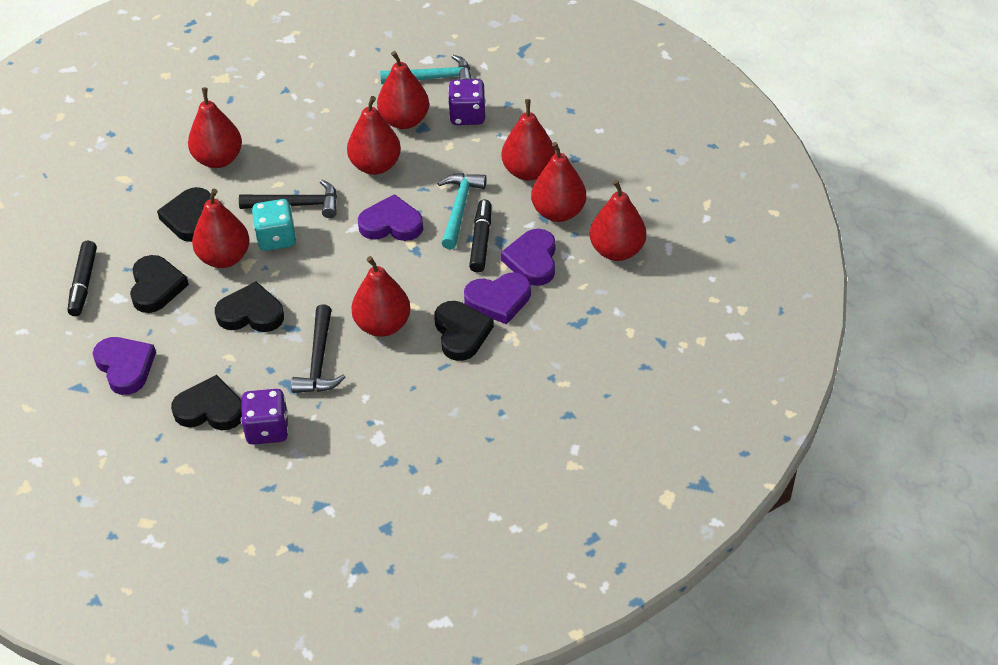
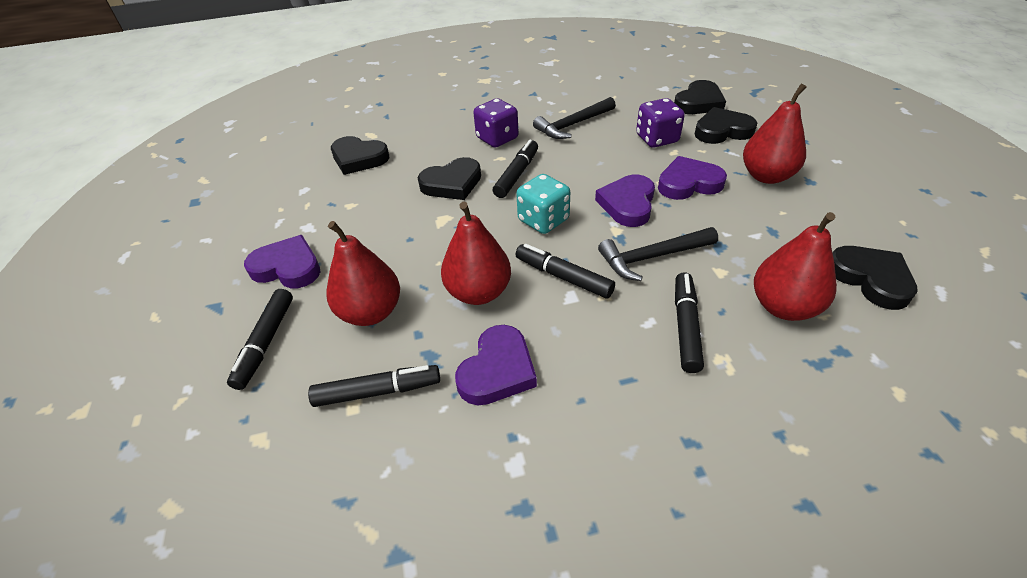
black marker: 2 -> 5
red pear: 8 -> 4
turquoise hammer: 2 -> 0

